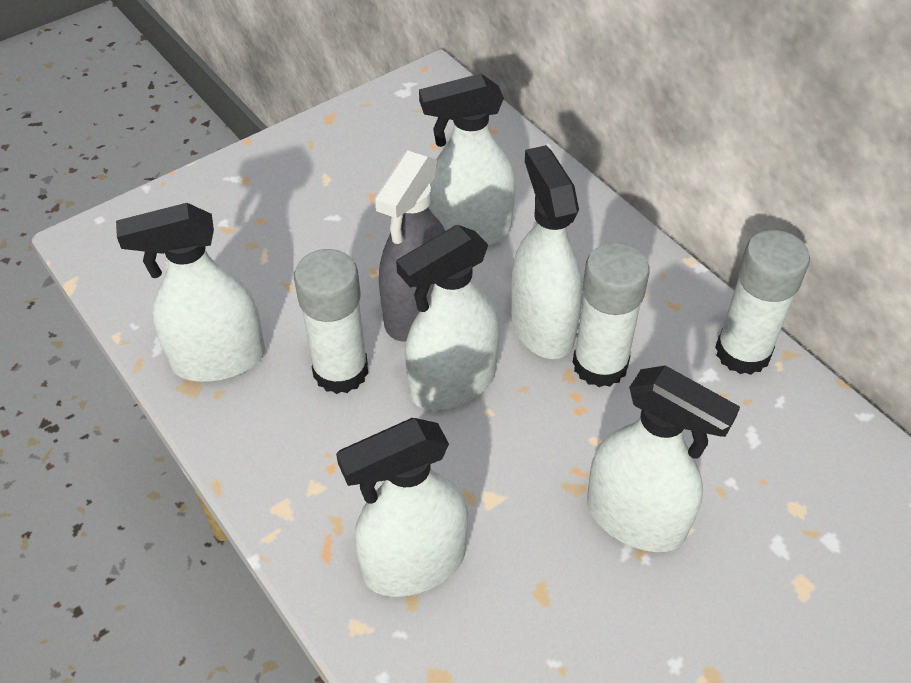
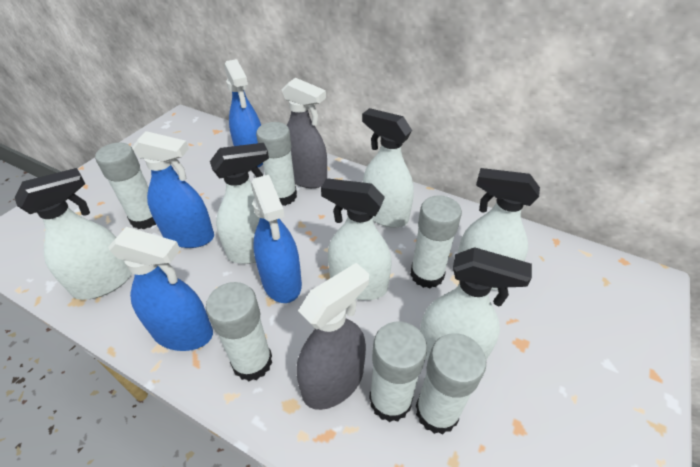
blue spray bottle: 0 -> 4
grey spray bottle: 1 -> 2
white glue stick: 3 -> 6

